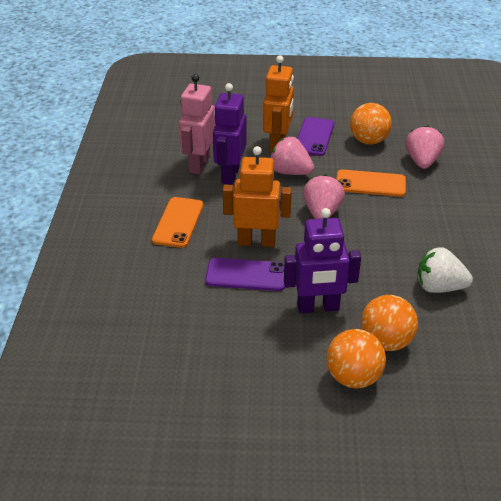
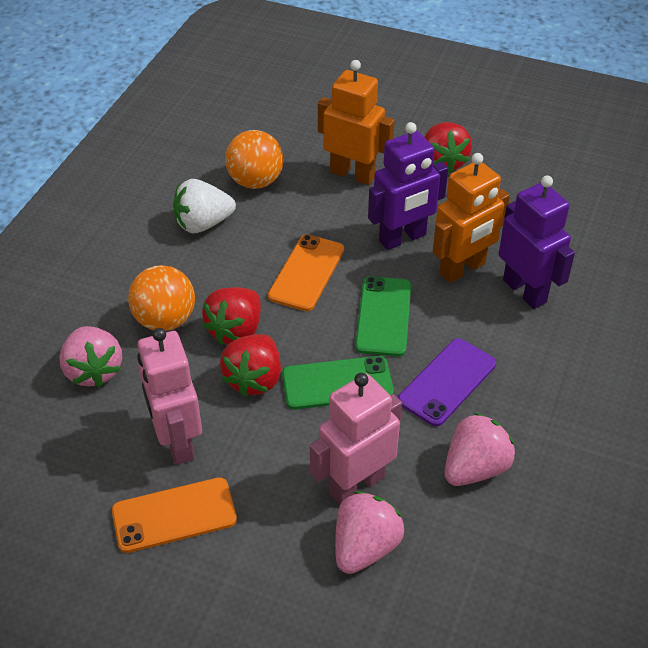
green phone: 0 -> 2
orange ball: 3 -> 2
pink robot: 1 -> 2
purple phone: 2 -> 1
red strawberry: 0 -> 3

